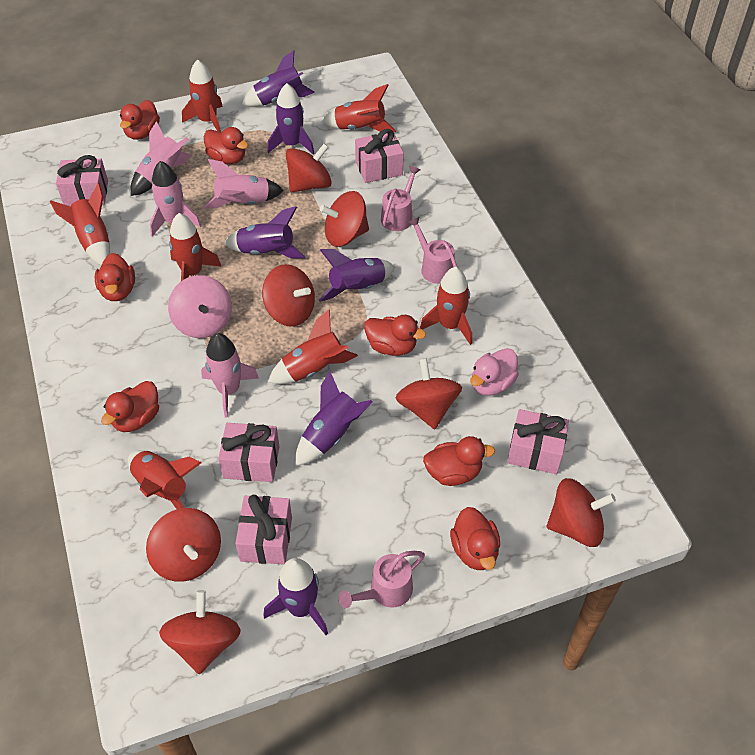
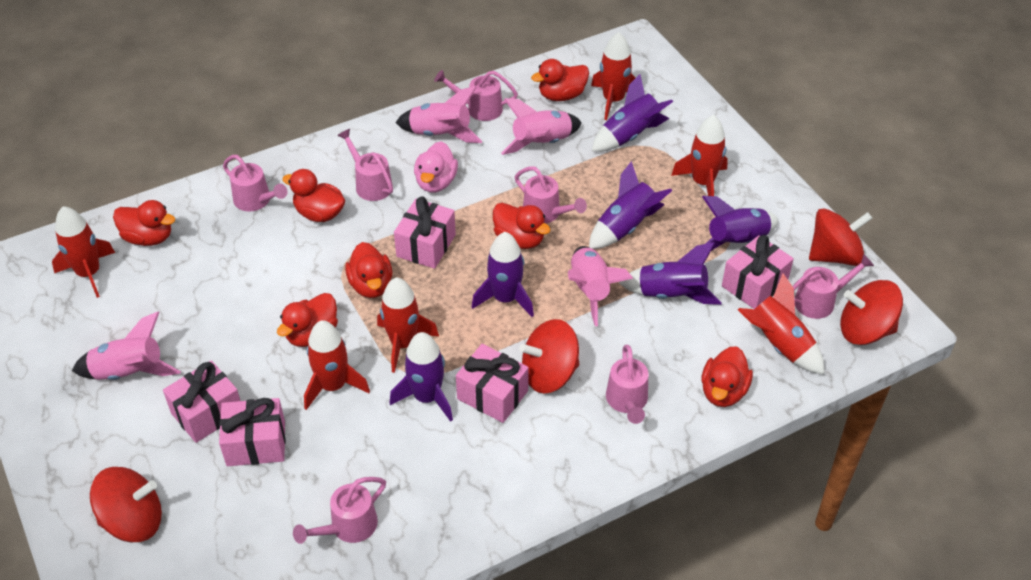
pink spinning top: 1 -> 0
pink watering can: 3 -> 7
red rocket: 7 -> 6
red spinning top: 7 -> 4

